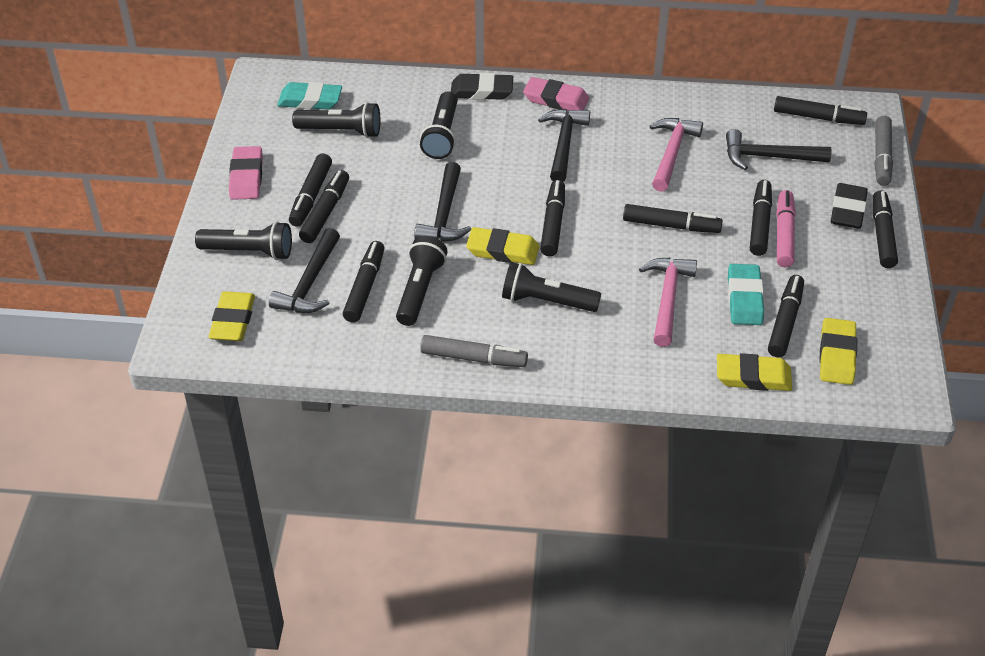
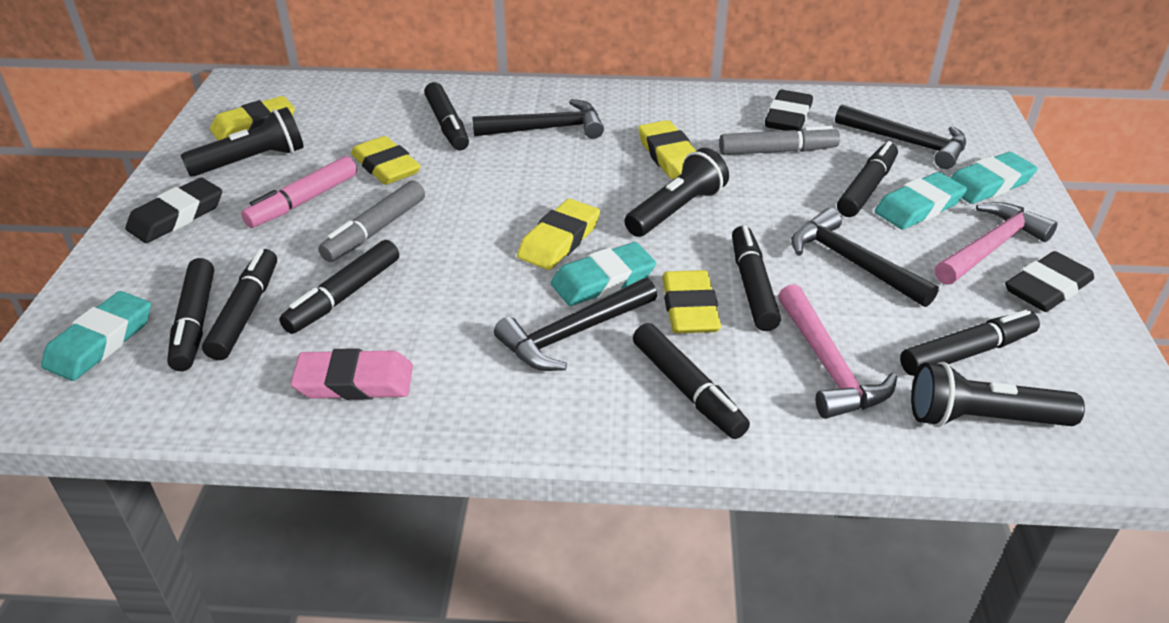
black eraser: 2 -> 3
black flashlight: 5 -> 3
black marker: 9 -> 8
pink eraser: 2 -> 1
turquoise eraser: 2 -> 4
yellow eraser: 4 -> 5

